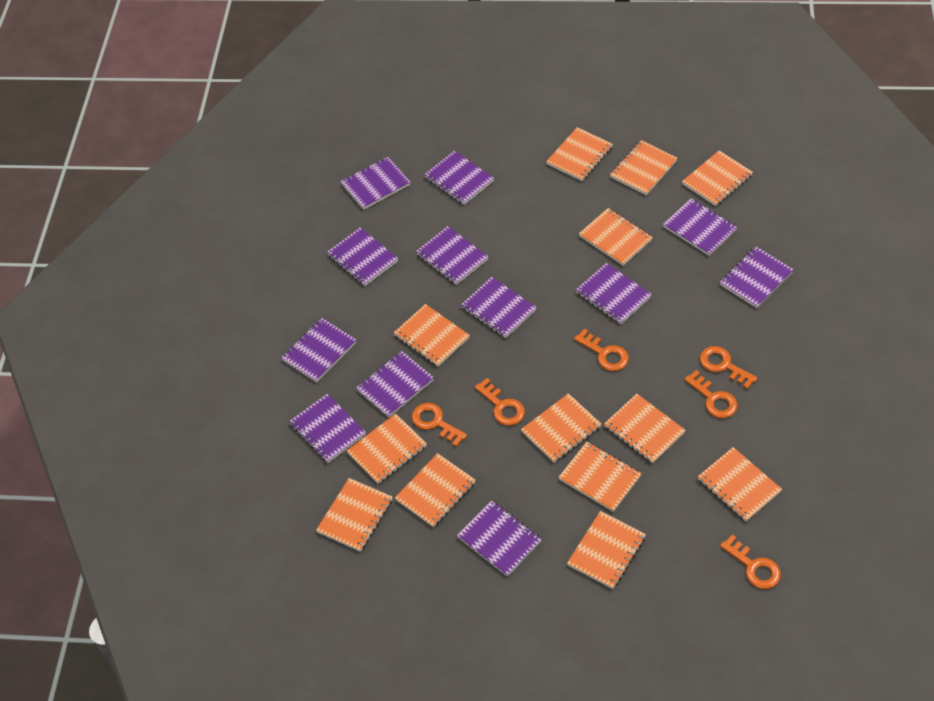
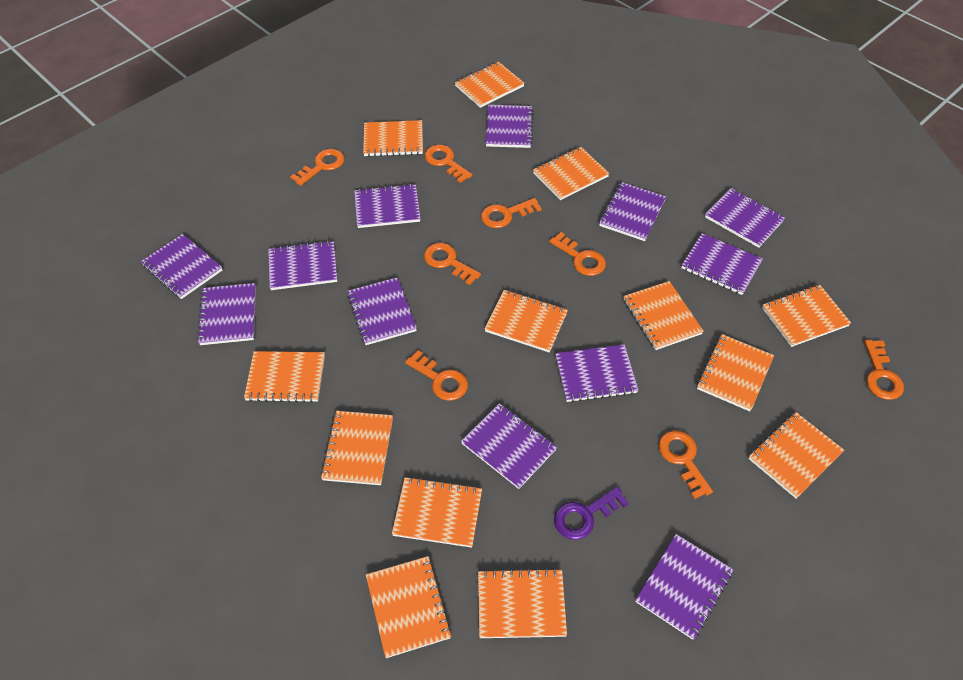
orange key: 6 -> 8
purple key: 0 -> 1

